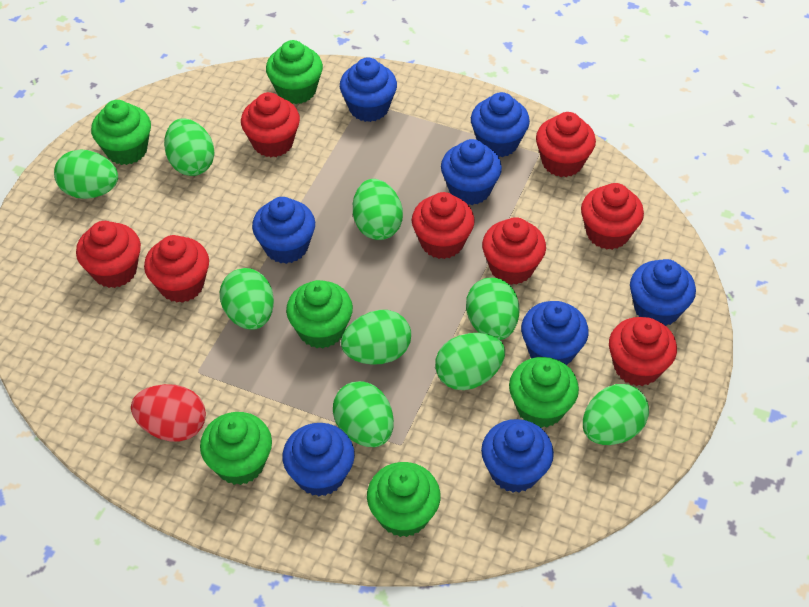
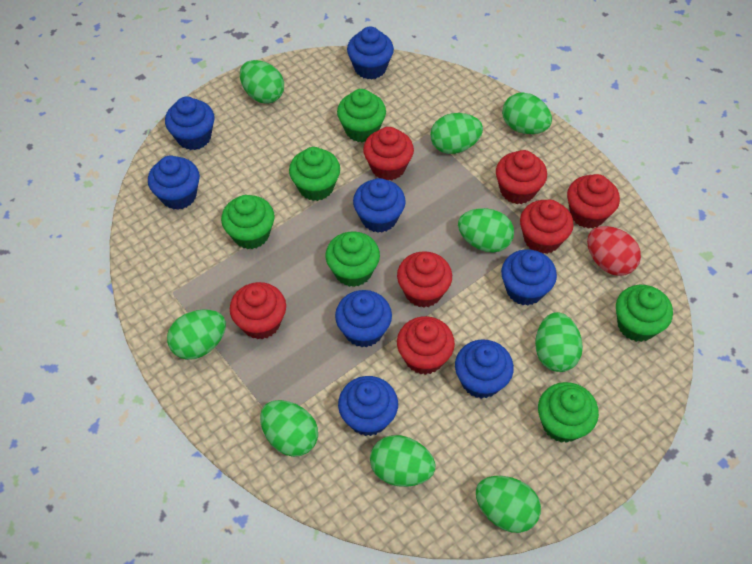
red cupcake: 8 -> 7

